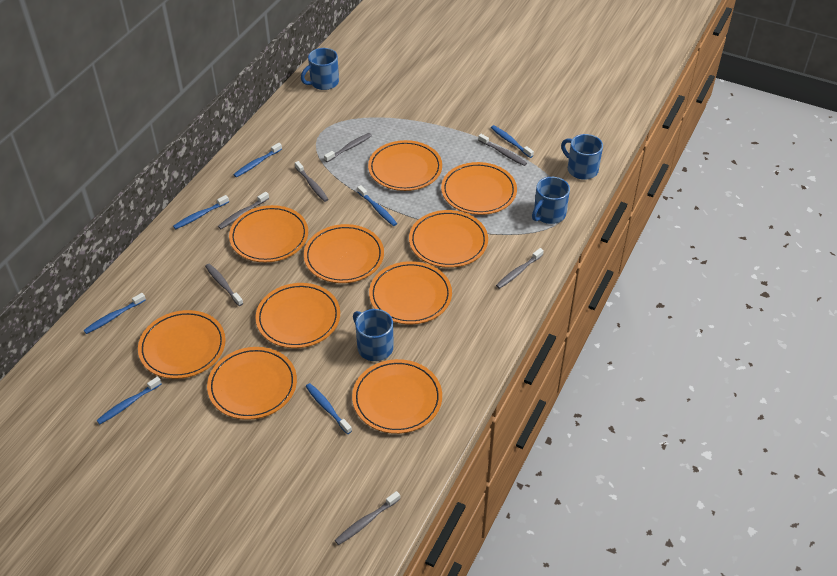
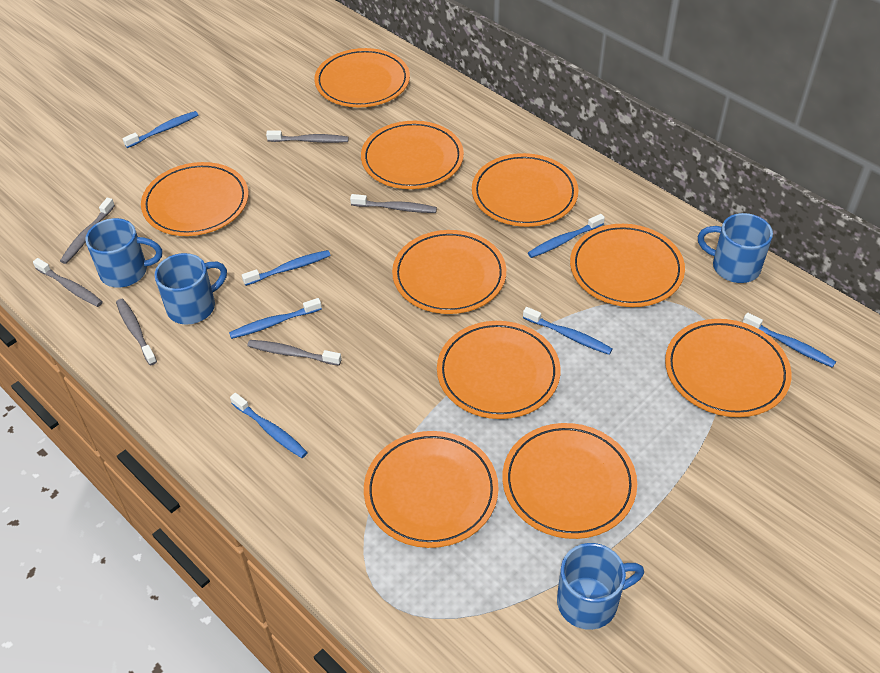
grey toothbrush: 7 -> 6

